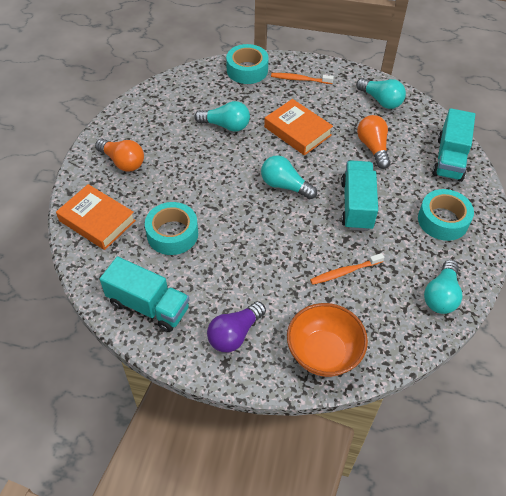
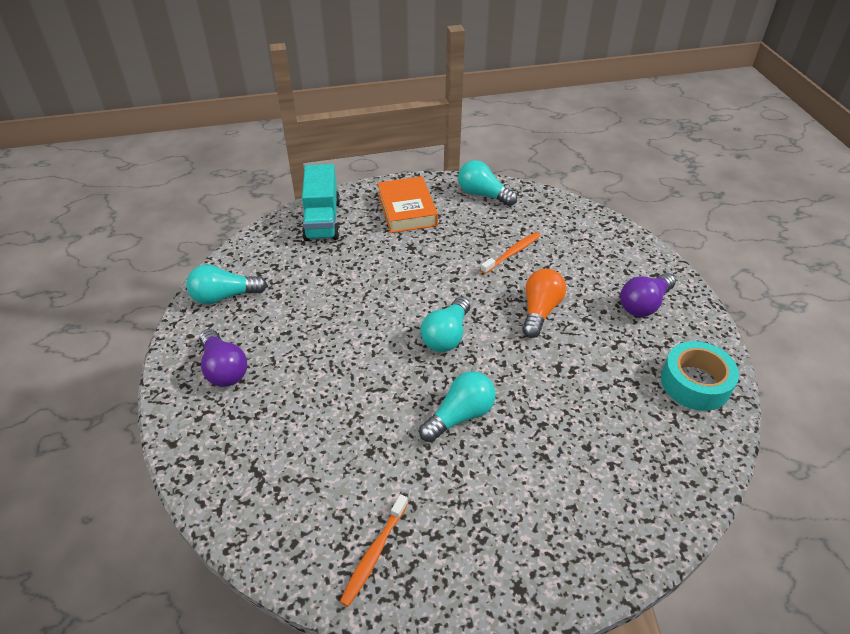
orange book: 2 -> 1
orange bowl: 1 -> 0
orange light bulb: 2 -> 1
purple light bulb: 1 -> 2
turquoise tape: 3 -> 1
turquoise truck: 3 -> 1

